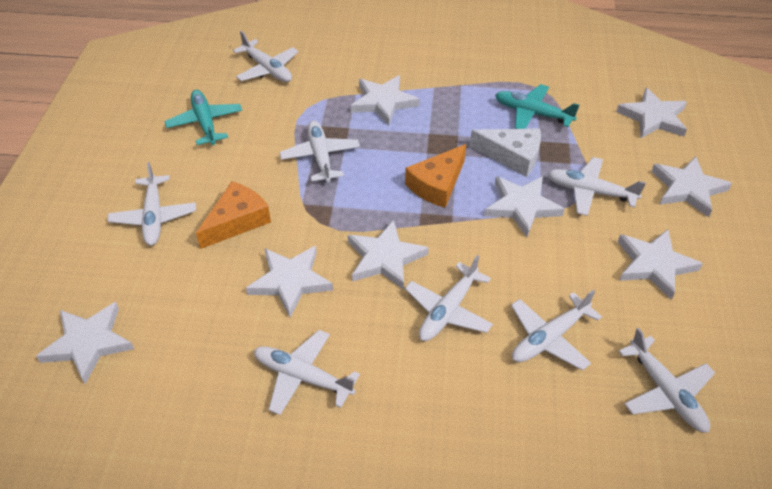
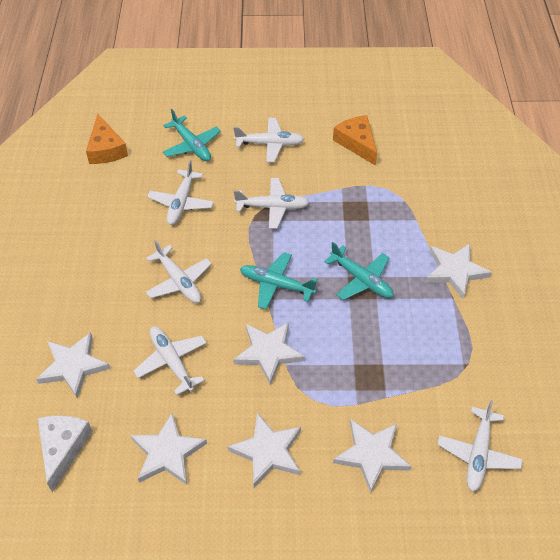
turquoise plane: 2 -> 3
white plane: 8 -> 6
white star: 8 -> 6

